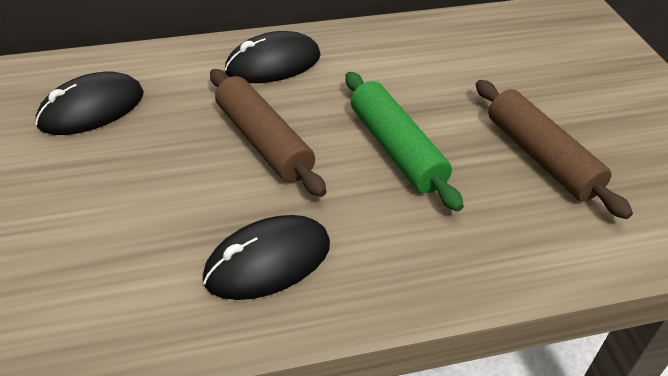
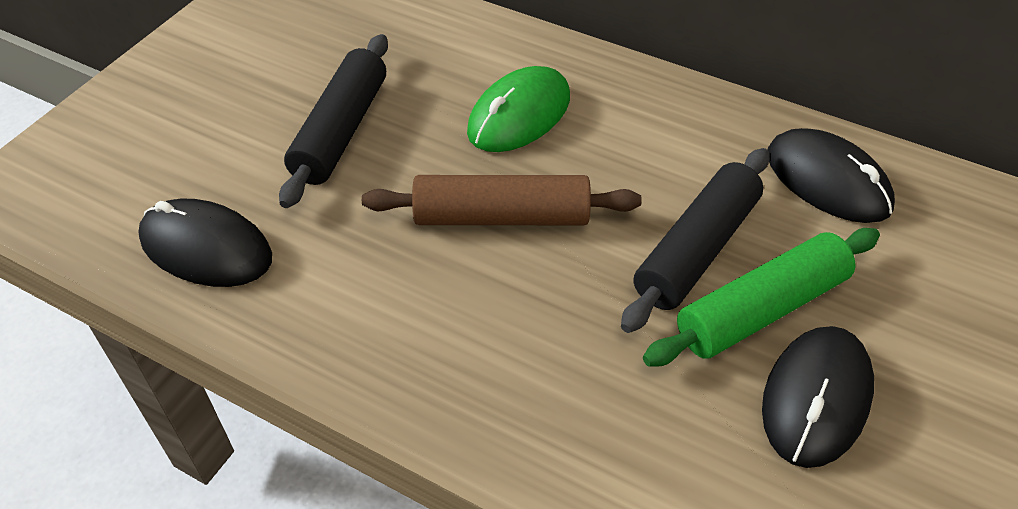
black rolling pin: 0 -> 2
brown rolling pin: 2 -> 1
green mouse: 0 -> 1

